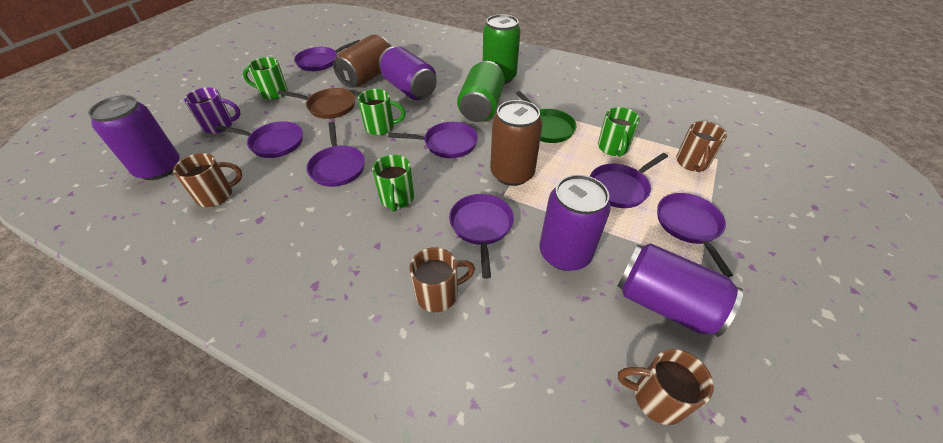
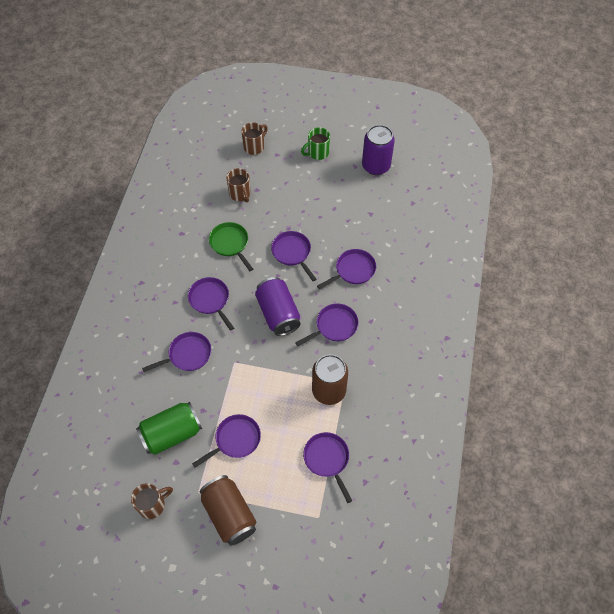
brown mug: 4 -> 3
brown pan: 1 -> 0
green can: 2 -> 1
green mug: 4 -> 1
purple can: 4 -> 2
purple mug: 1 -> 0

